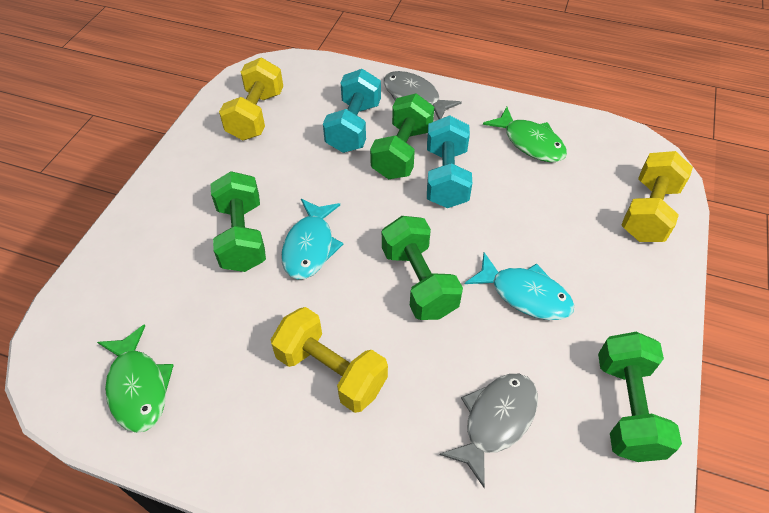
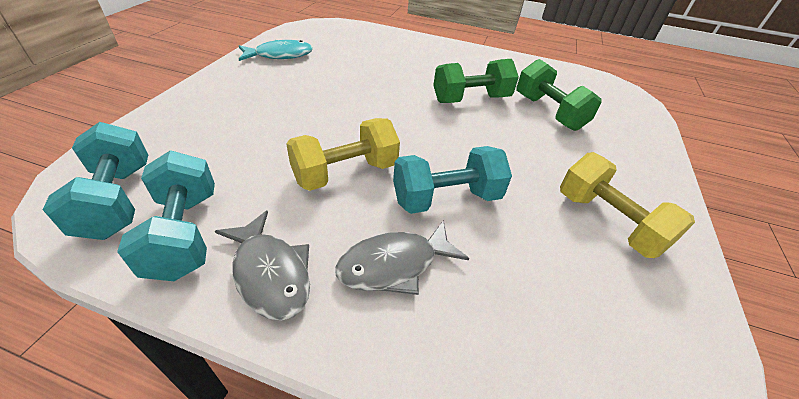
green dumbbell: 4 -> 2
green fish: 2 -> 0
turquoise dumbbell: 2 -> 3
turquoise fish: 2 -> 1
yellow dumbbell: 3 -> 2

